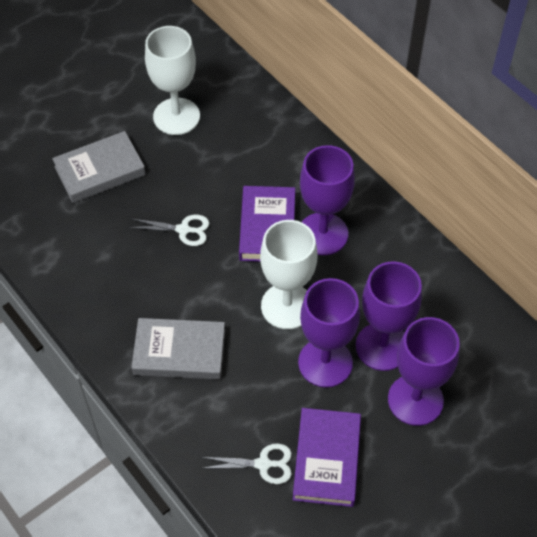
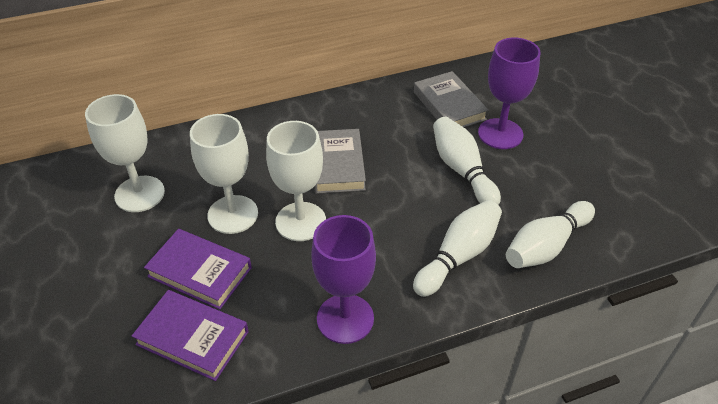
purple goblet: 4 -> 2
white bowling pin: 0 -> 3
white goblet: 2 -> 3
white scissors: 2 -> 0

